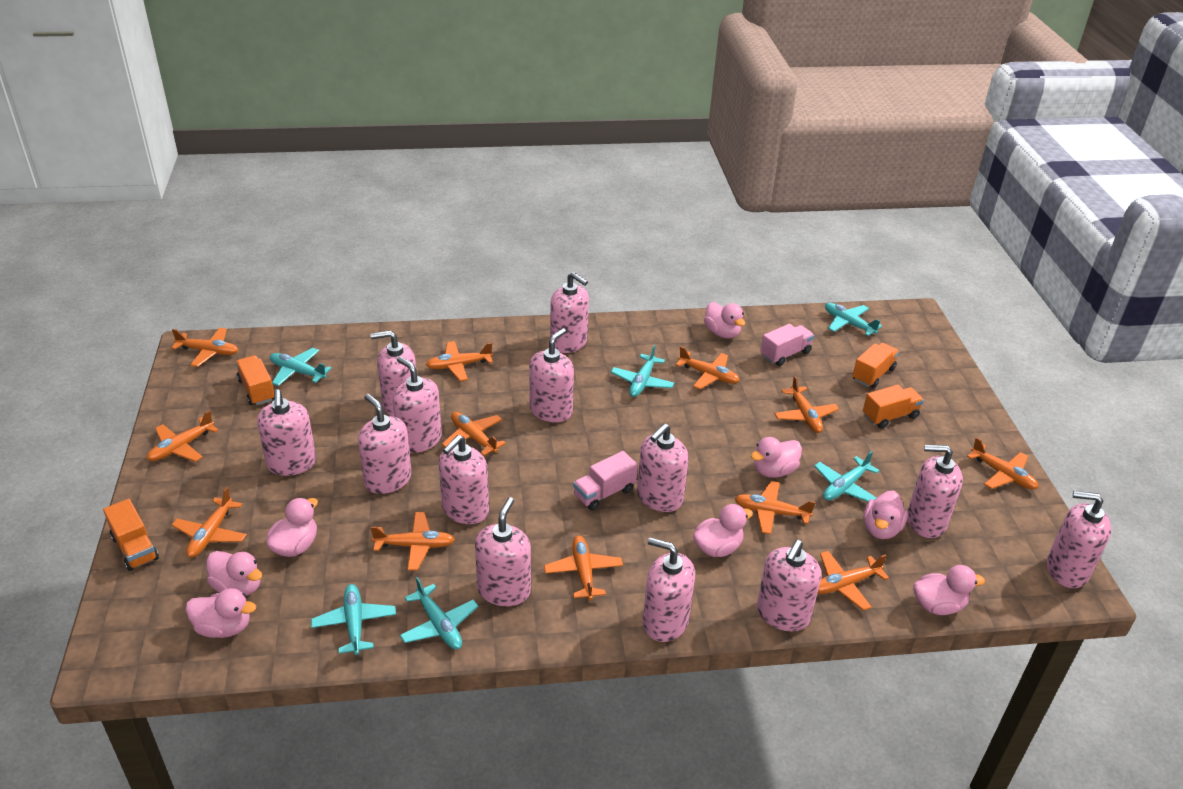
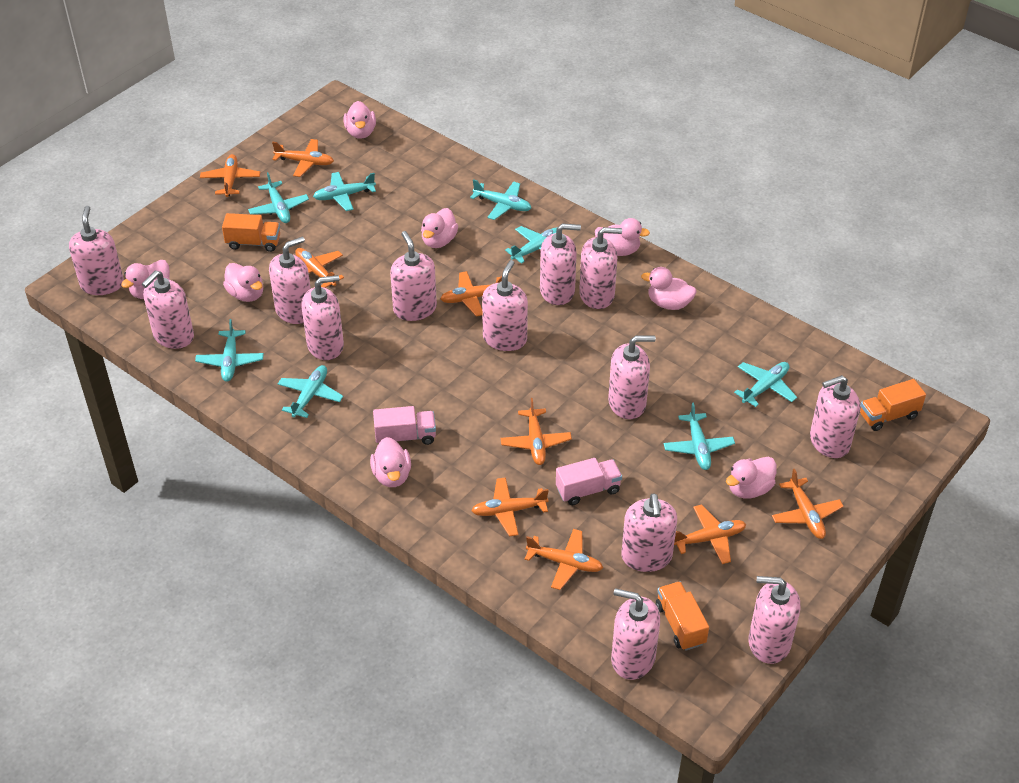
orange plane: 12 -> 9
orange truck: 4 -> 3
turquoise plane: 6 -> 8

